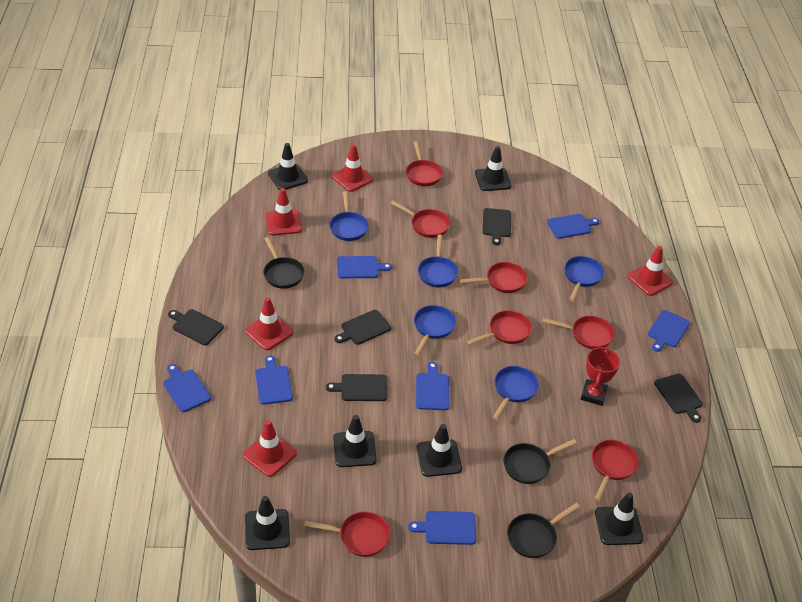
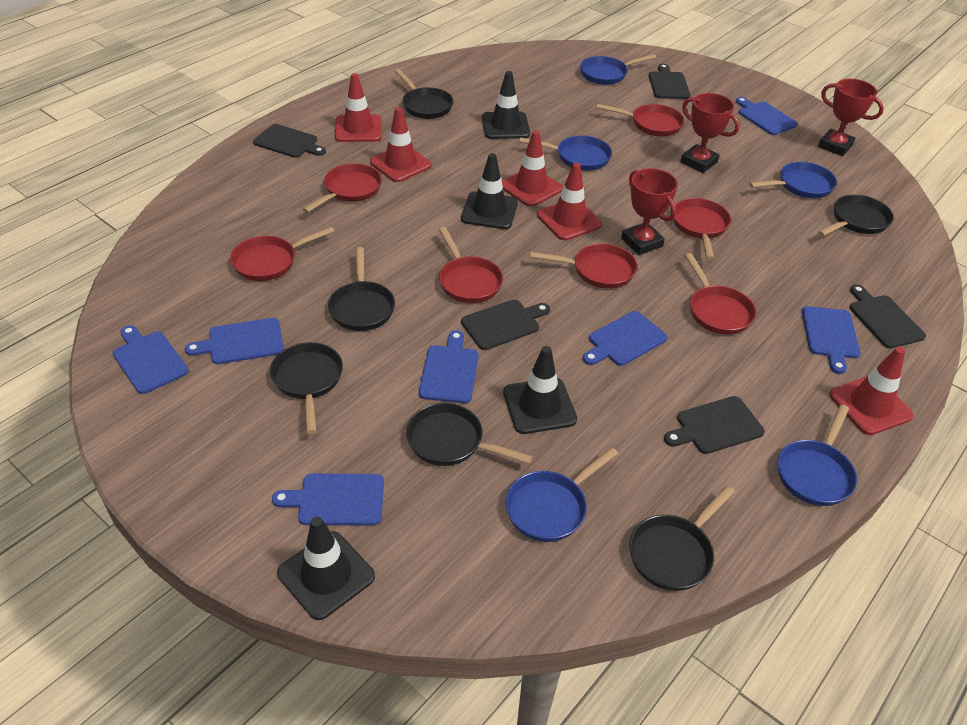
black pan: 3 -> 6
black traffic cone: 6 -> 4
red trophy: 1 -> 3

